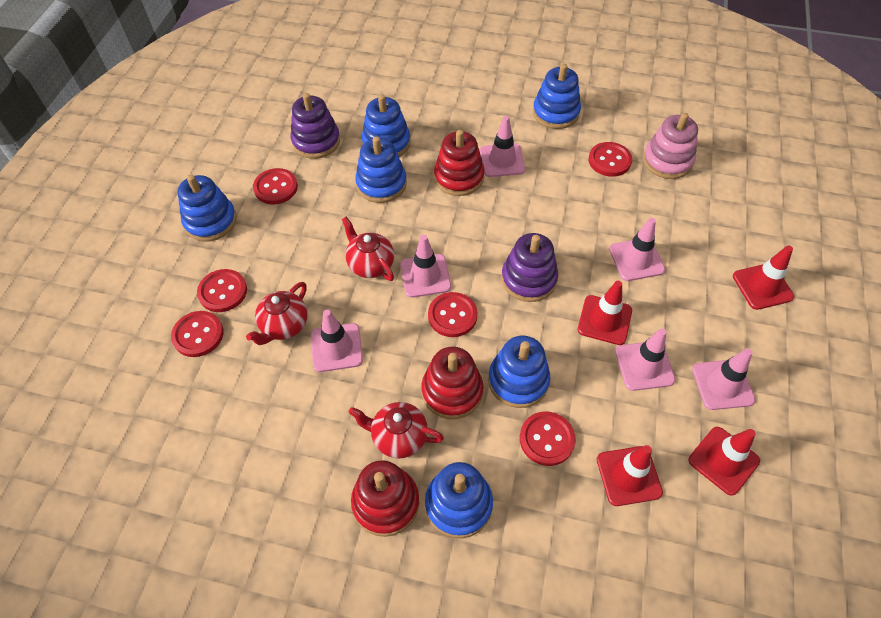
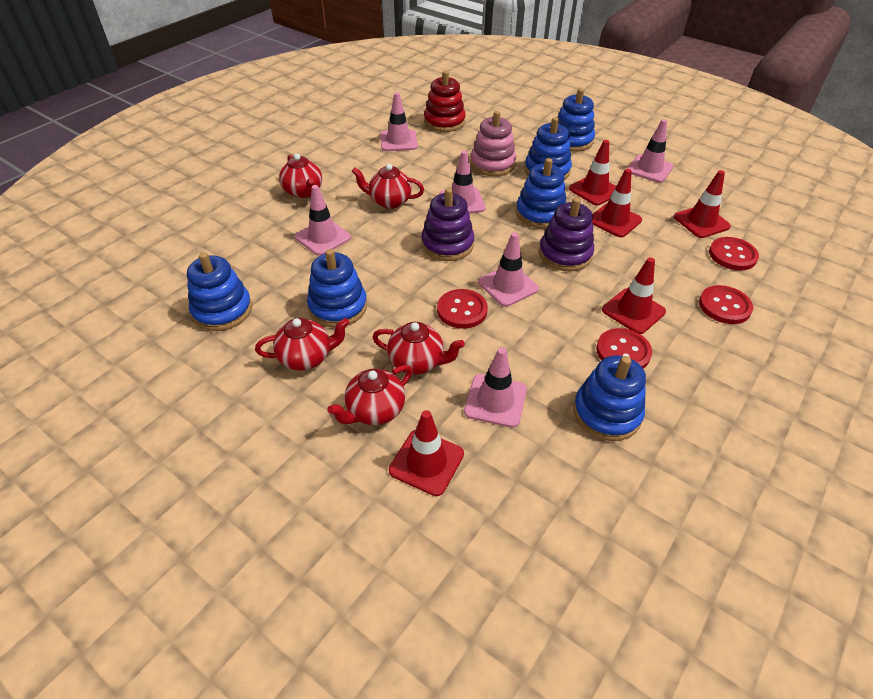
red button: 6 -> 4
red stacking toy: 3 -> 1
red teapot: 3 -> 5
red traffic cone: 4 -> 5

